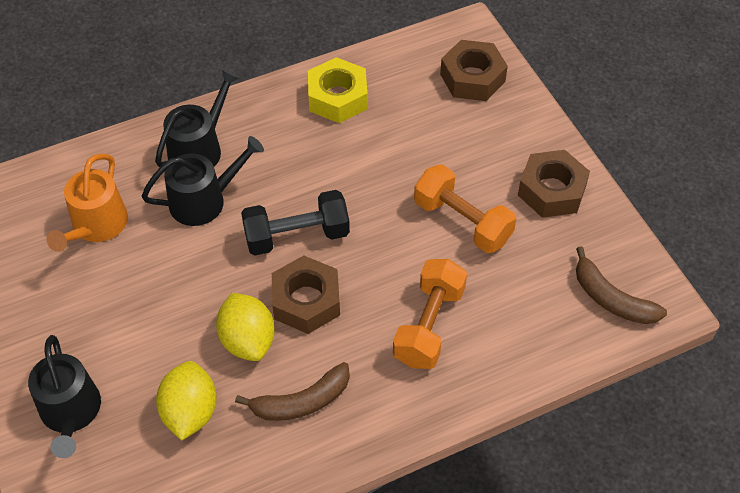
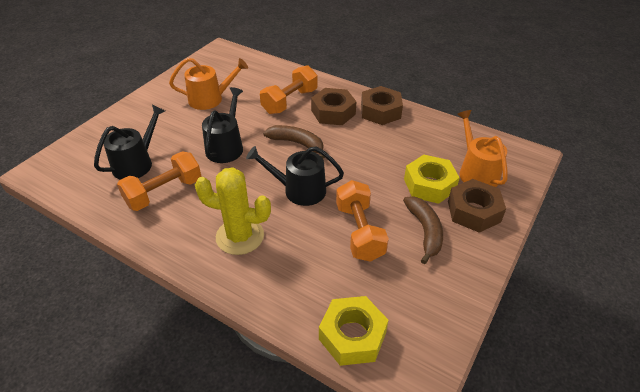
black dumbbell: 1 -> 0
orange dumbbell: 2 -> 3
orange watering can: 1 -> 2
yellow cactus: 0 -> 1
yellow lemon: 2 -> 0
yellow nut: 1 -> 2

